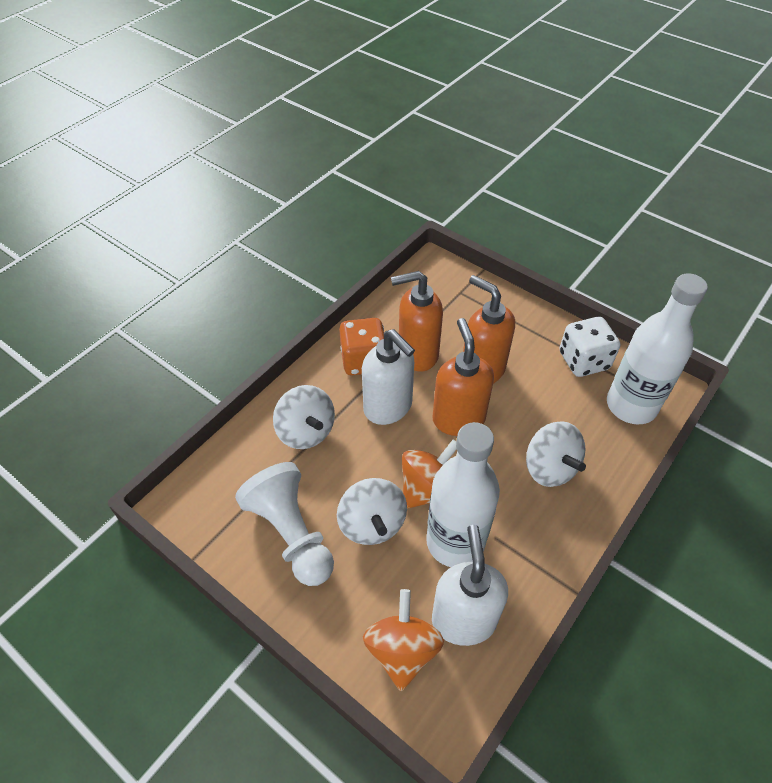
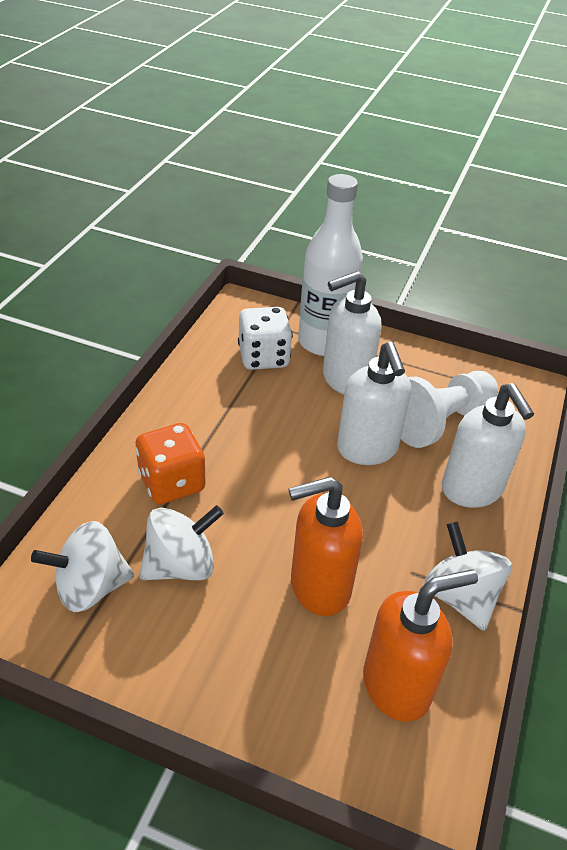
orange soap dispenser: 3 -> 2
orange spinning top: 2 -> 0
white bottle: 2 -> 1
white soap dispenser: 2 -> 3

